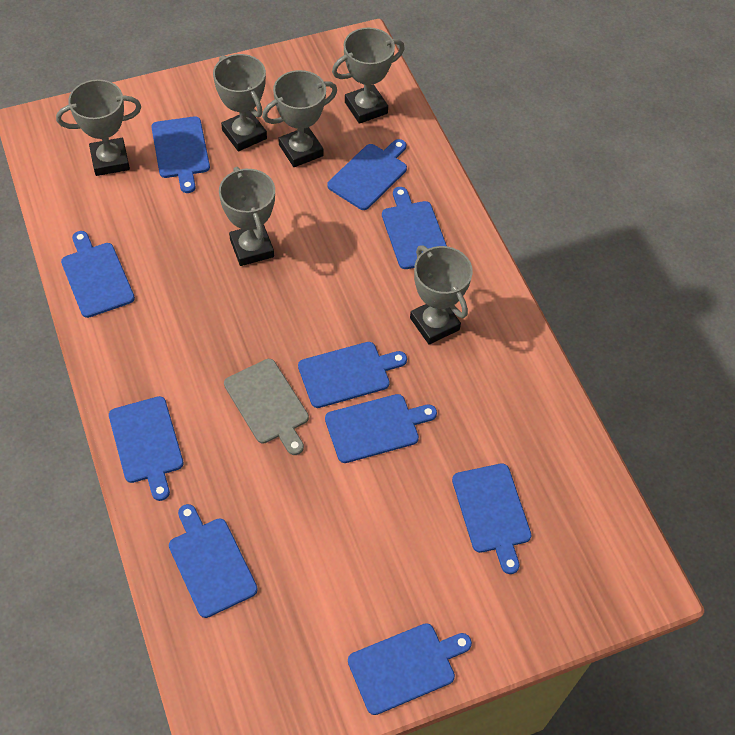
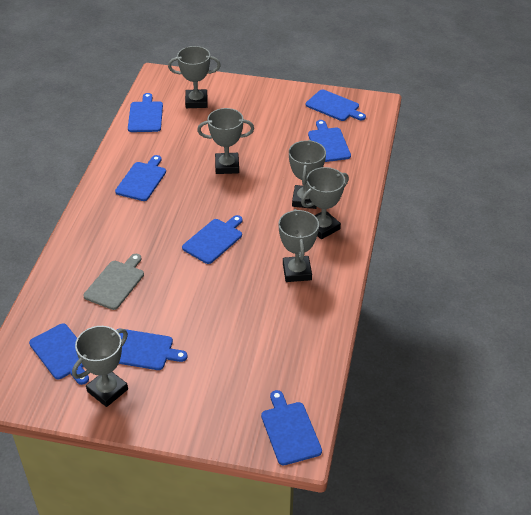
blue cutting board: 10 -> 8

